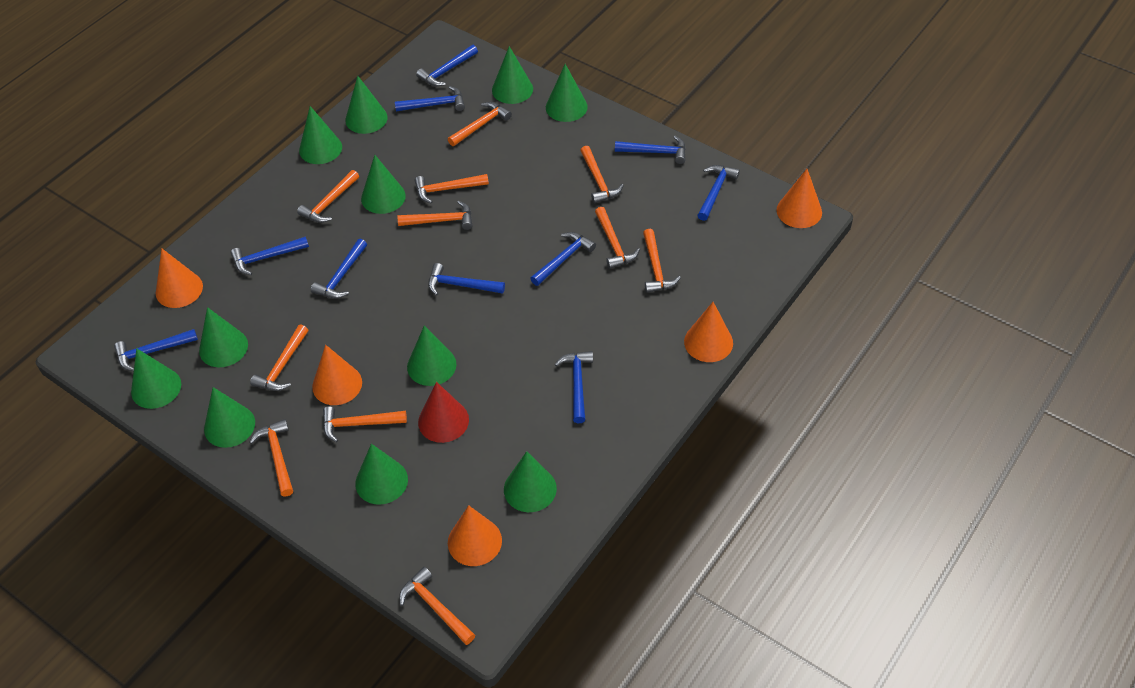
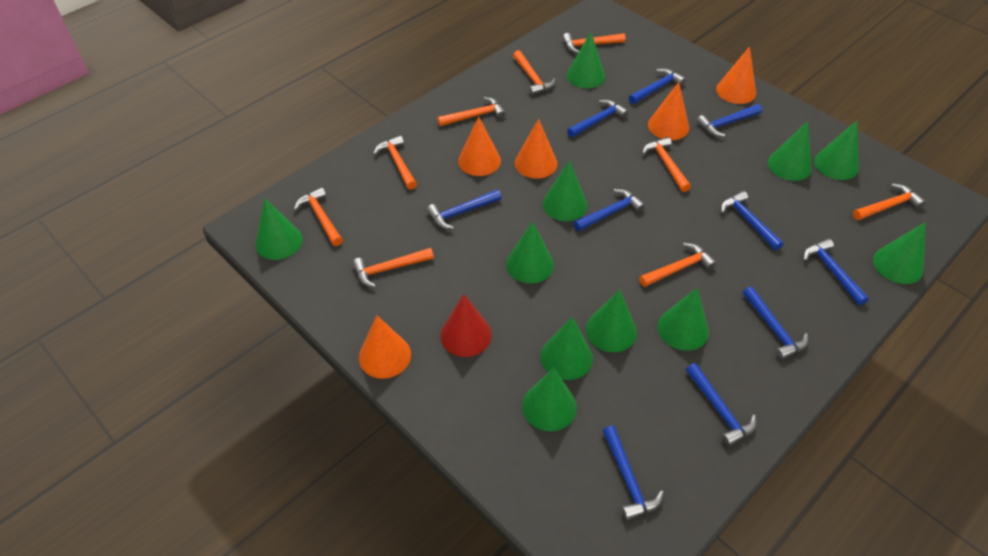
orange hammer: 11 -> 9

